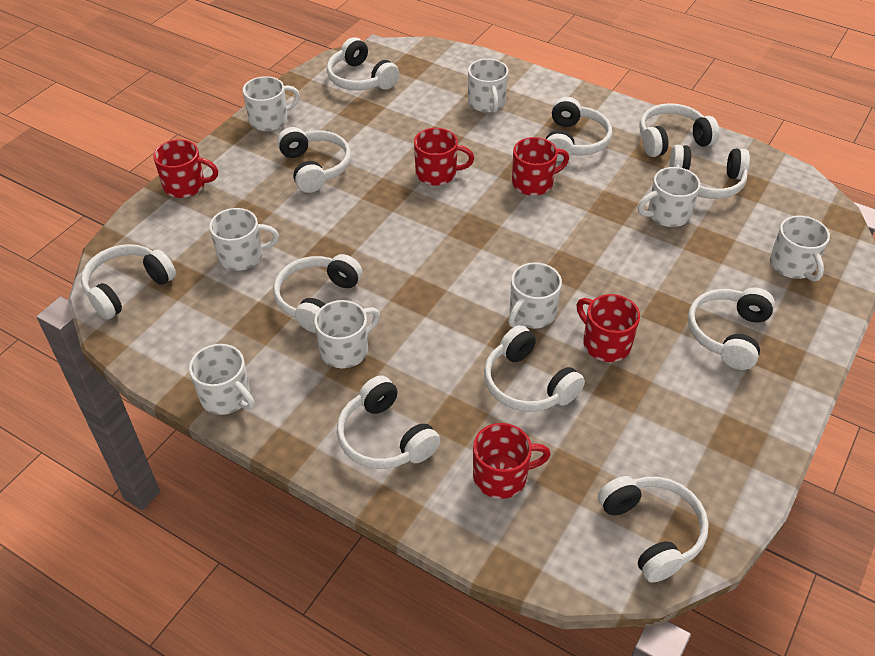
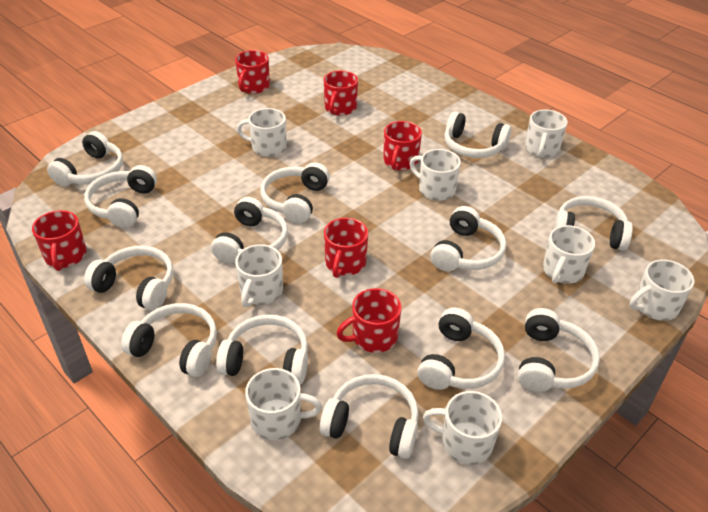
red mug: 5 -> 6
white headphones: 11 -> 13

